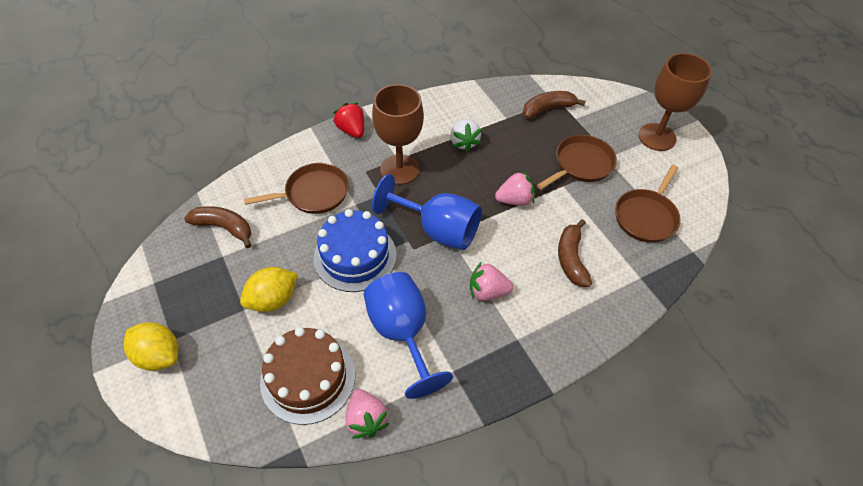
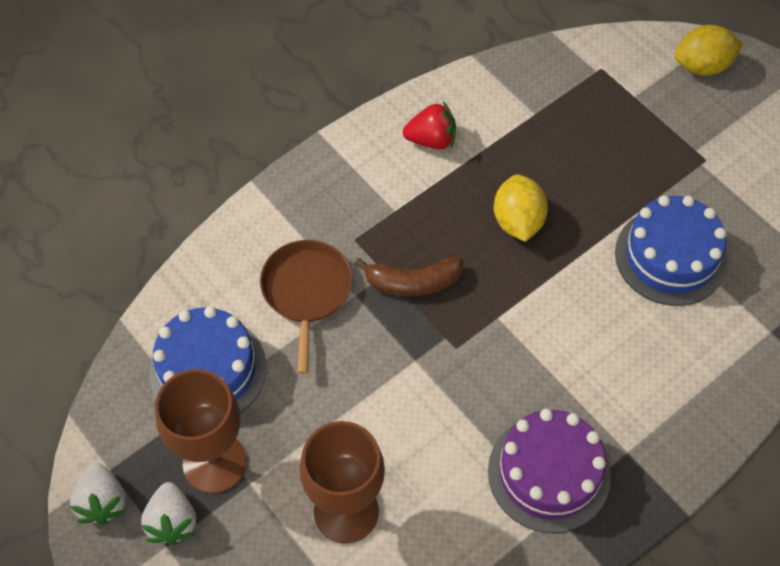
blue cake: 1 -> 2
blue goblet: 2 -> 0
brown banana: 3 -> 1
brown cake: 1 -> 0
brown pan: 3 -> 1
pink strawberry: 3 -> 0
purple cake: 0 -> 1
white strawberry: 1 -> 2

